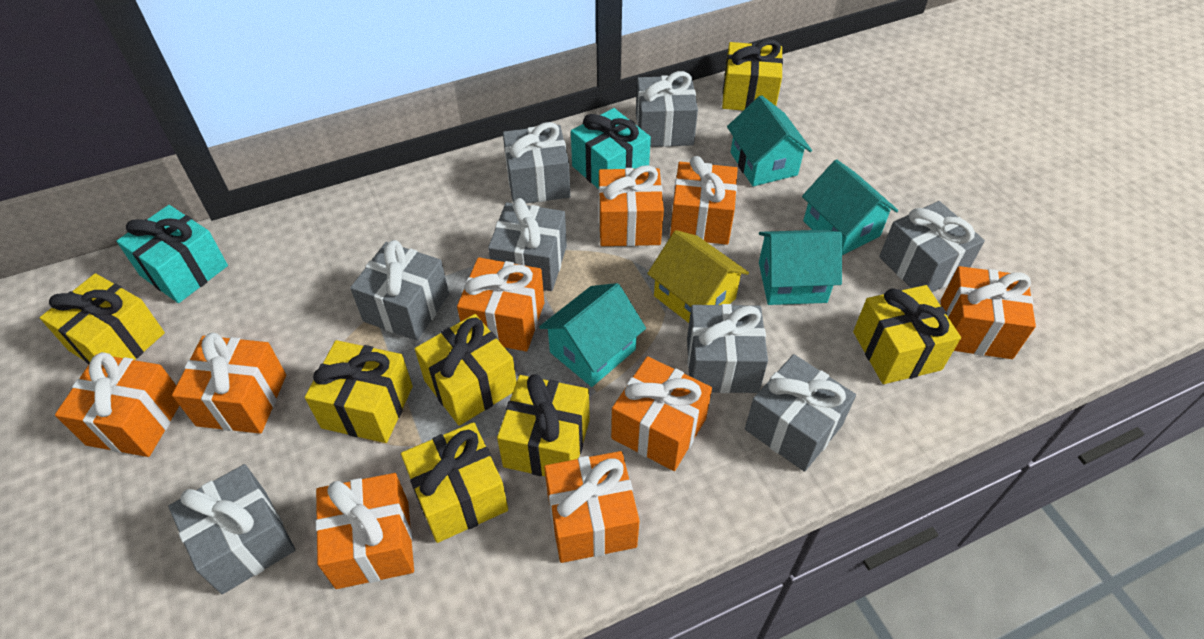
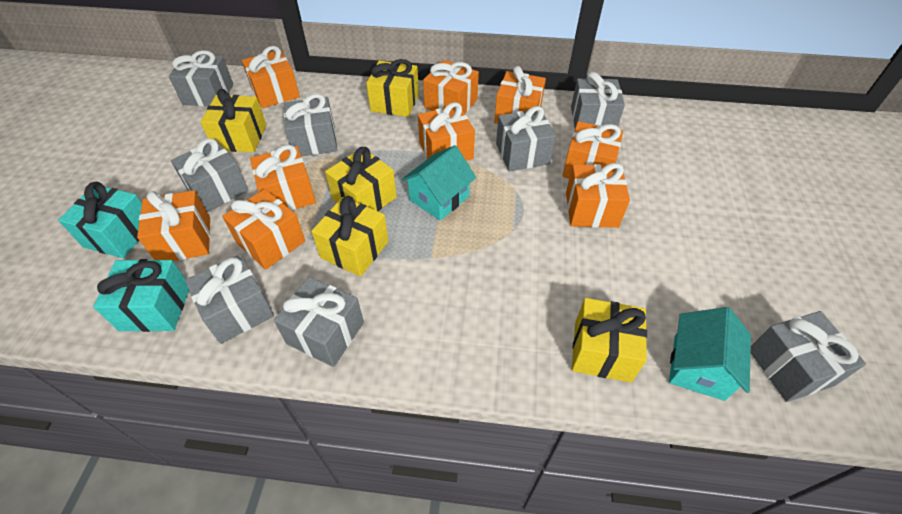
turquoise house: 4 -> 2
yellow gift: 7 -> 5
yellow house: 1 -> 0

